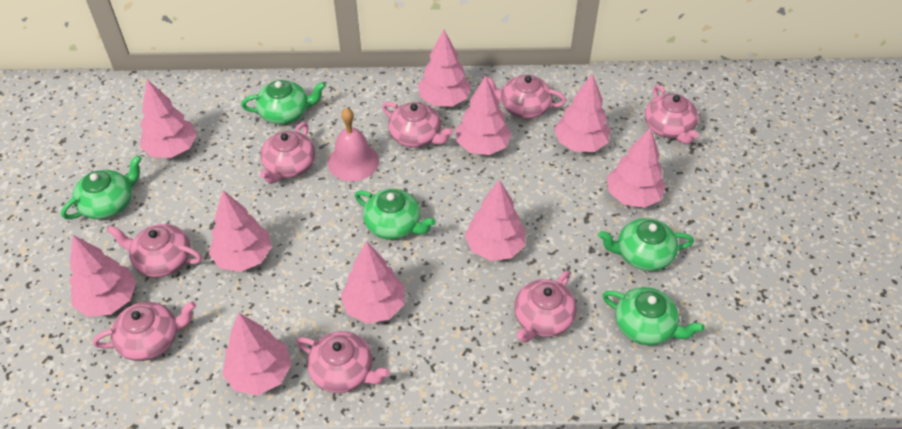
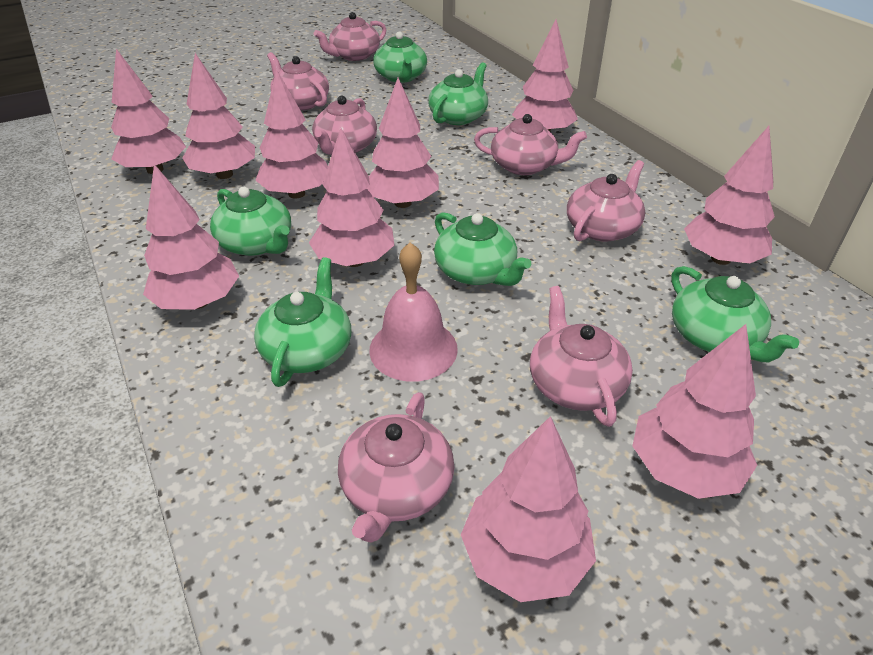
green teapot: 5 -> 6
pink teapot: 8 -> 7

